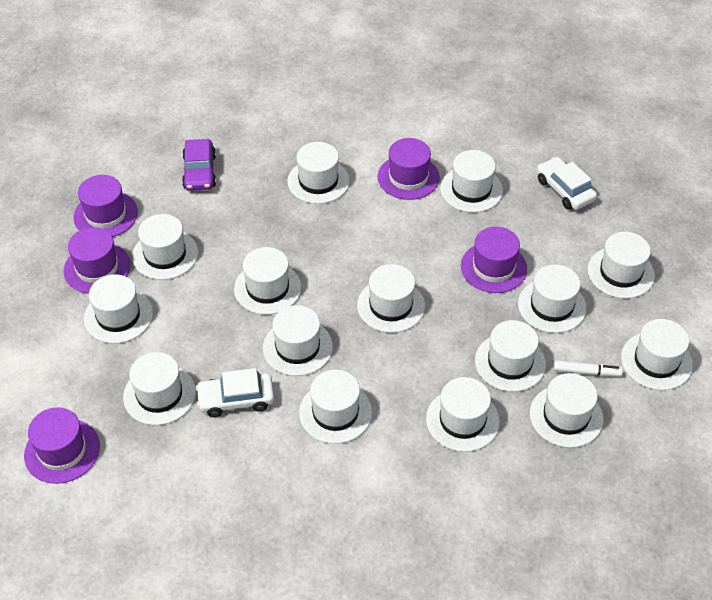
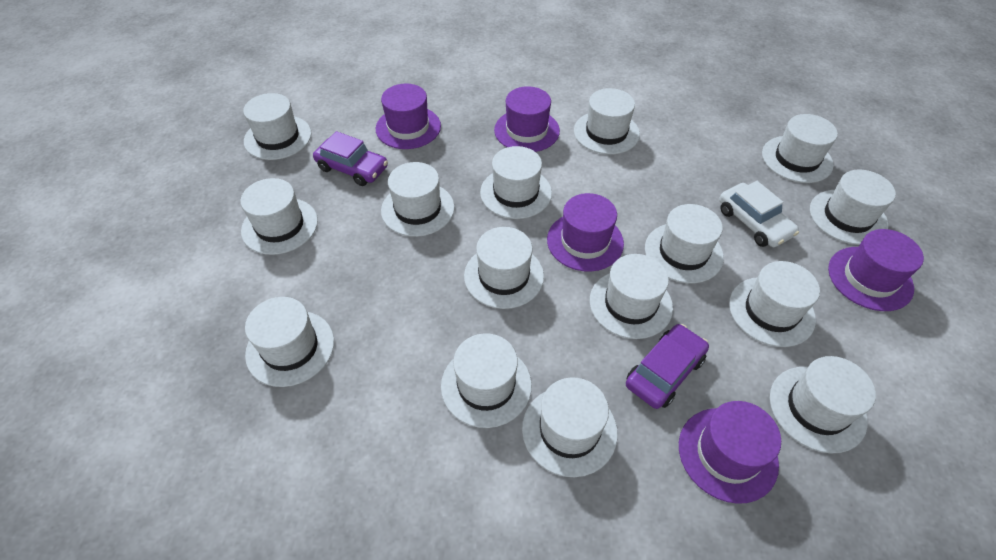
purple car: 1 -> 2
white car: 2 -> 1
white marker: 1 -> 0

